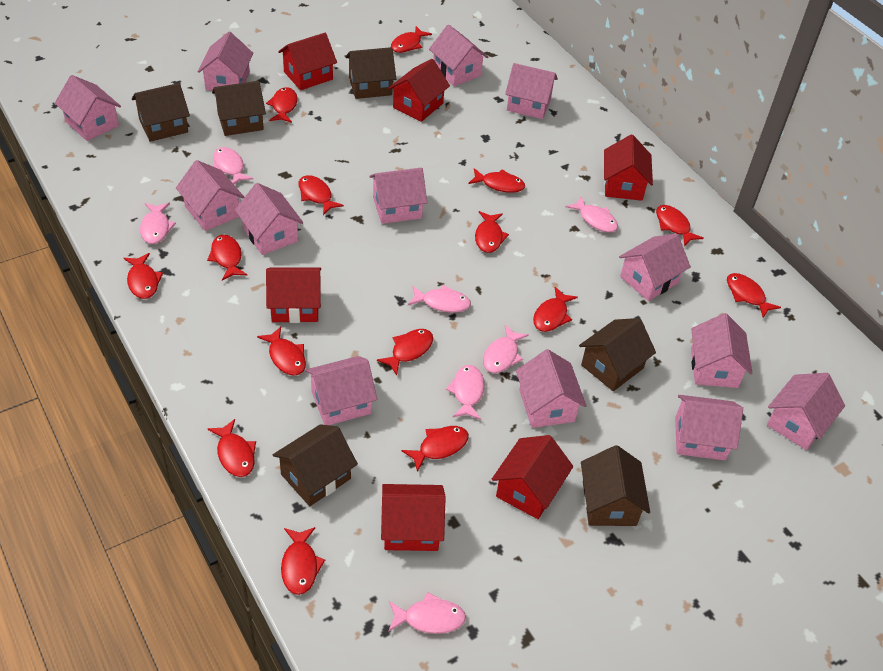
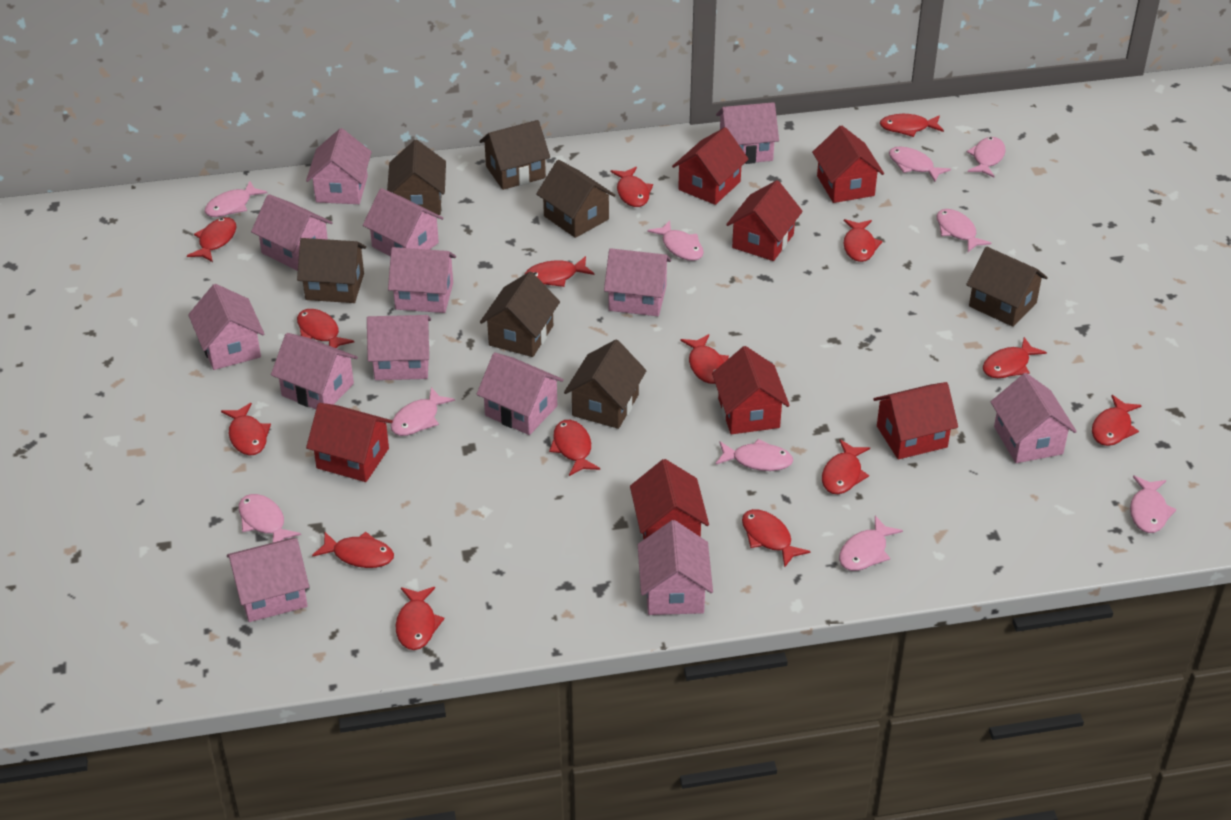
brown house: 6 -> 7
pink fish: 7 -> 10
red house: 6 -> 7

